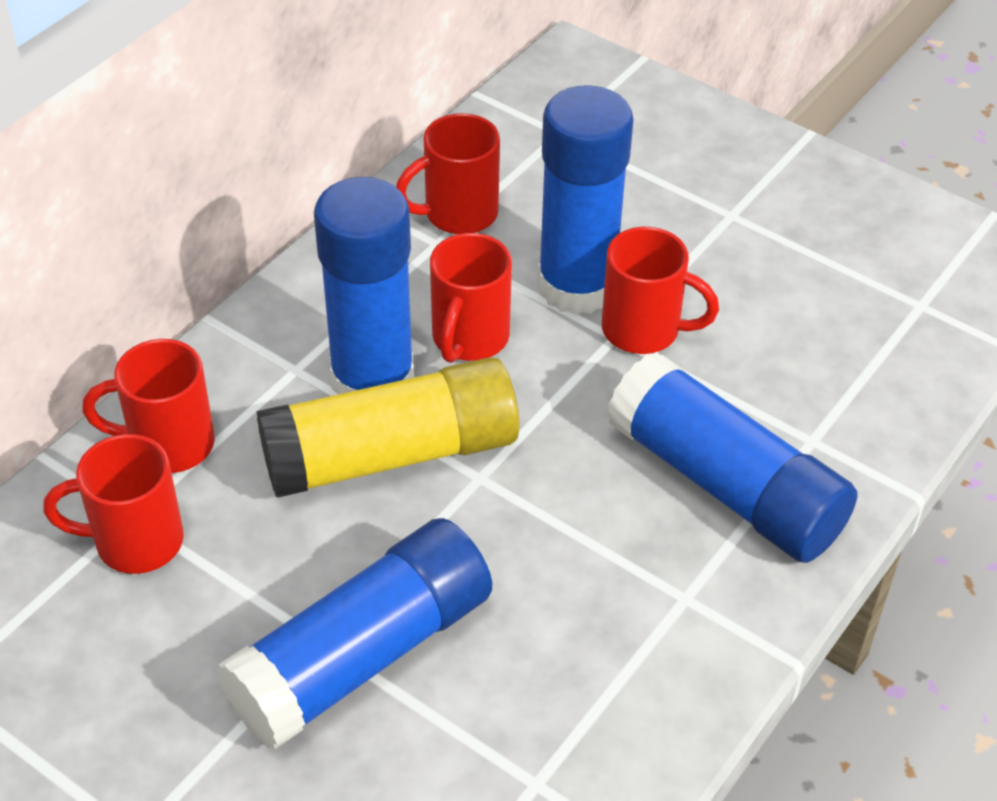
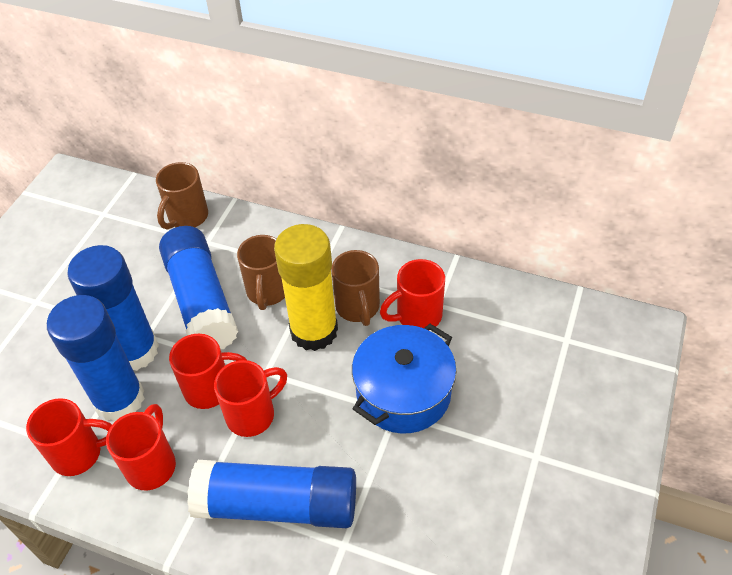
blue pot: 0 -> 1
brown mug: 0 -> 3

